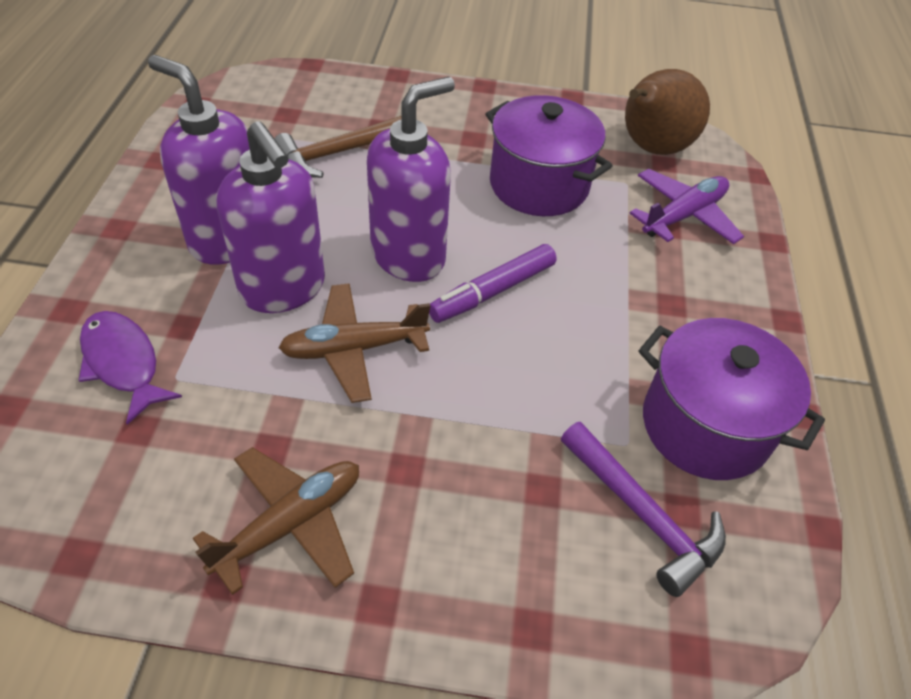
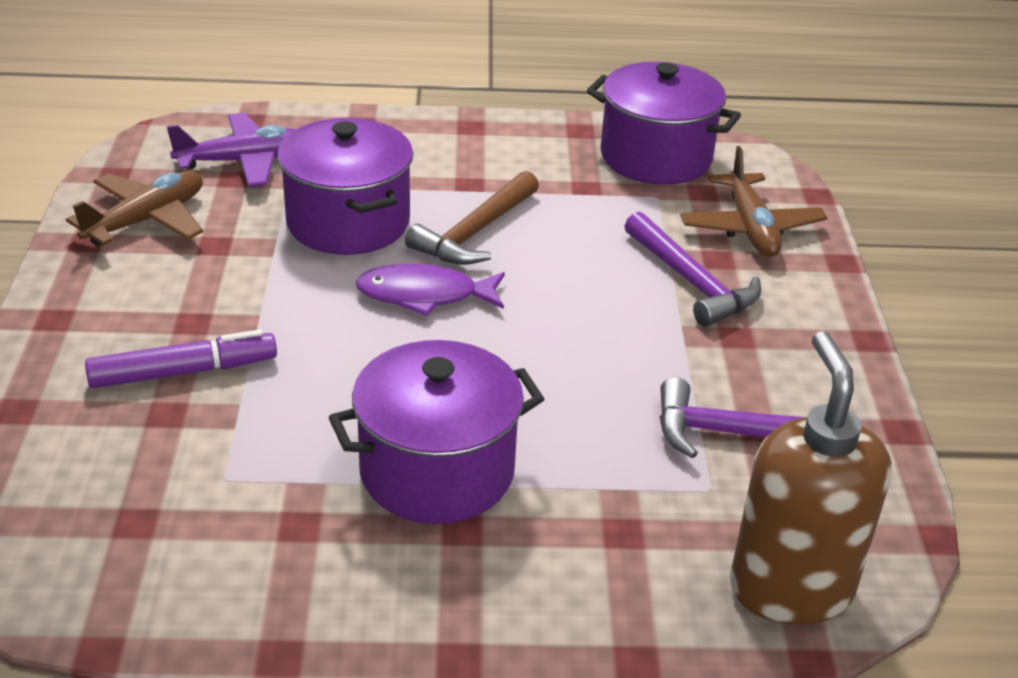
brown pear: 1 -> 0
brown soap dispenser: 0 -> 1
purple hammer: 1 -> 2
purple pot: 2 -> 3
purple soap dispenser: 3 -> 0

